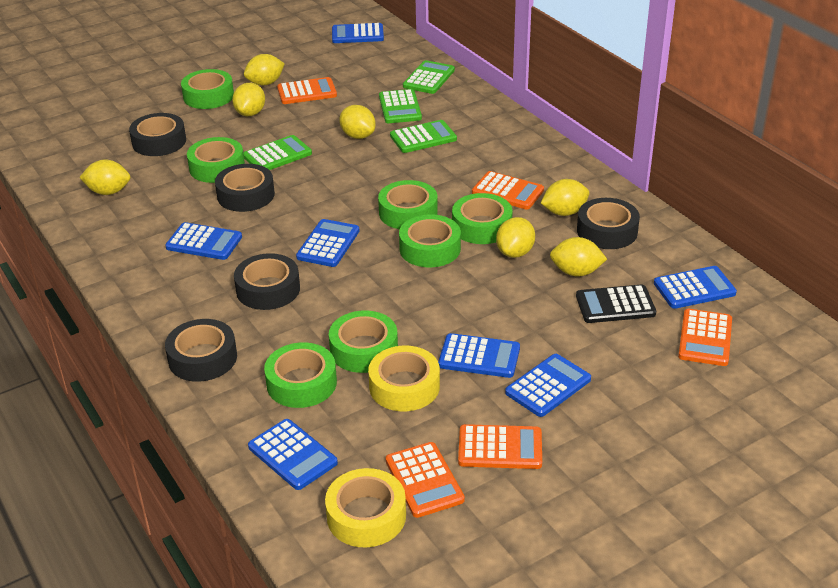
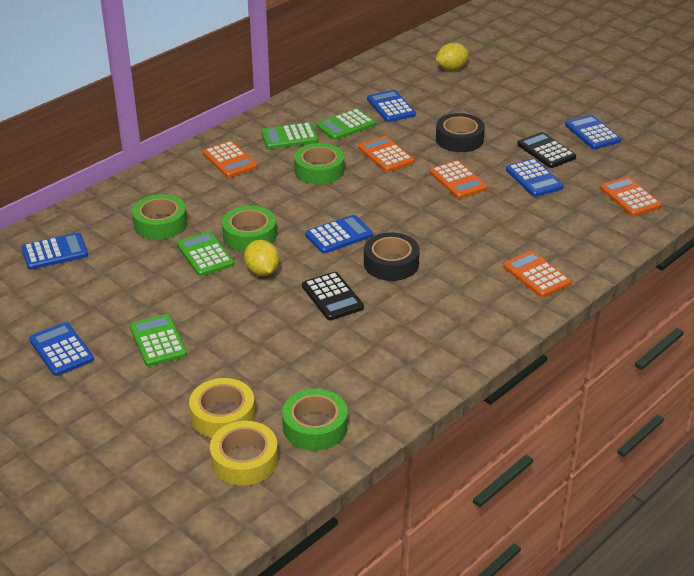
black calculator: 1 -> 2
black tape: 5 -> 2
blue calculator: 7 -> 6
green tape: 7 -> 4
yellow lemon: 7 -> 2

